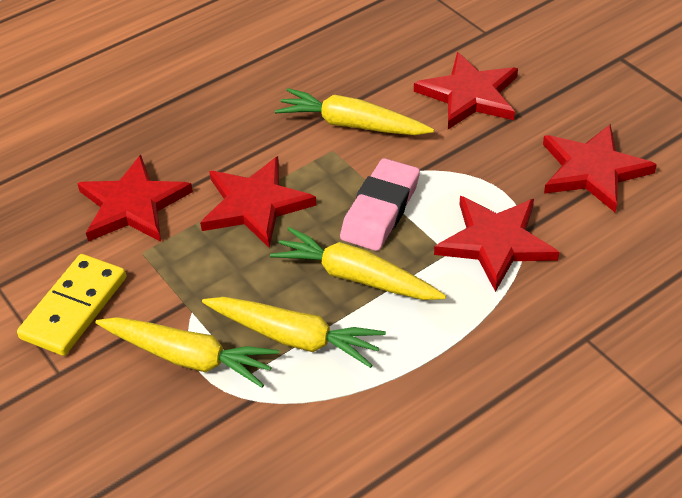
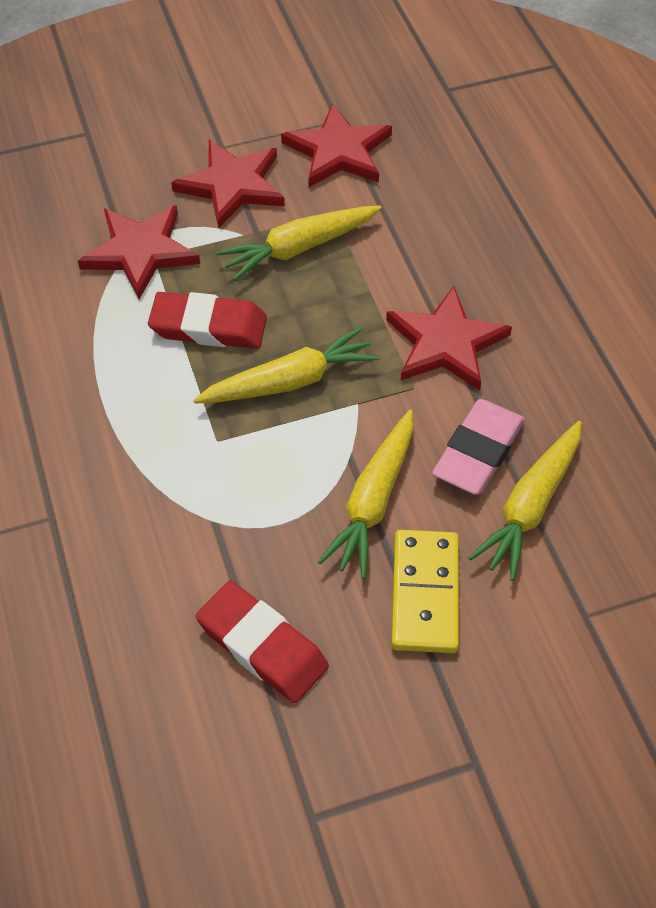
red eraser: 0 -> 2
red star: 5 -> 4

